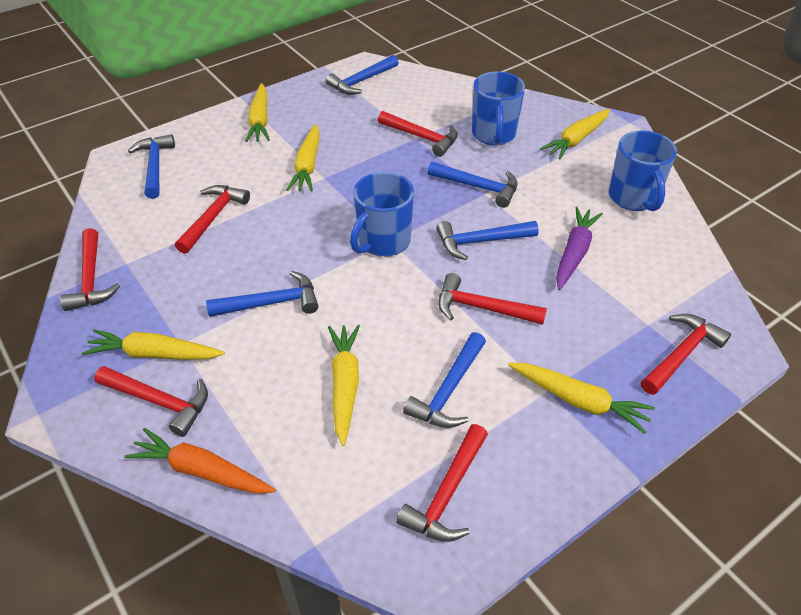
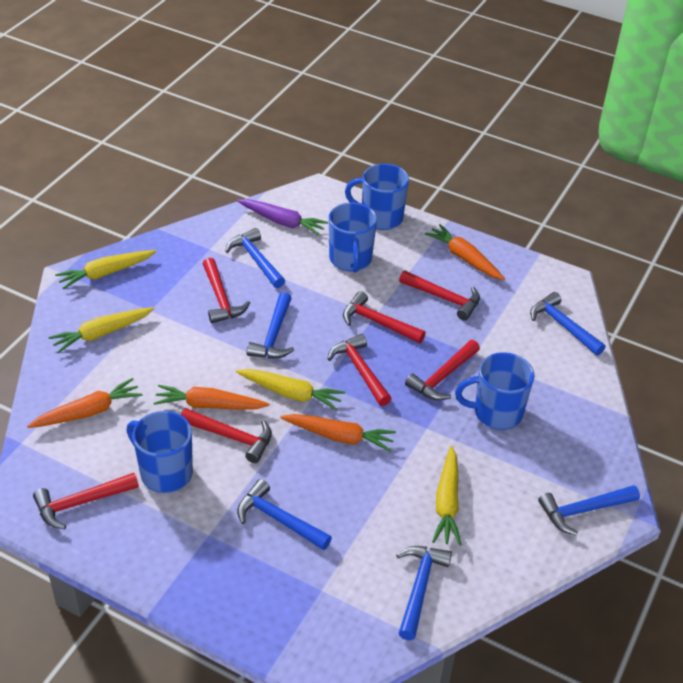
blue mug: 3 -> 4
orange carrot: 1 -> 4
yellow carrot: 6 -> 4

